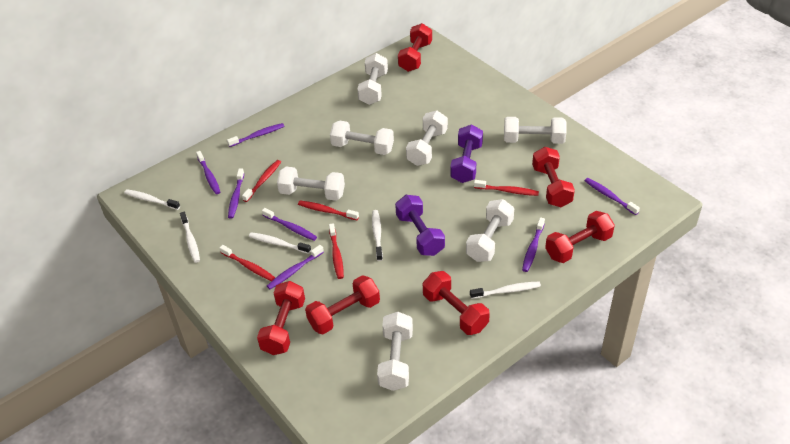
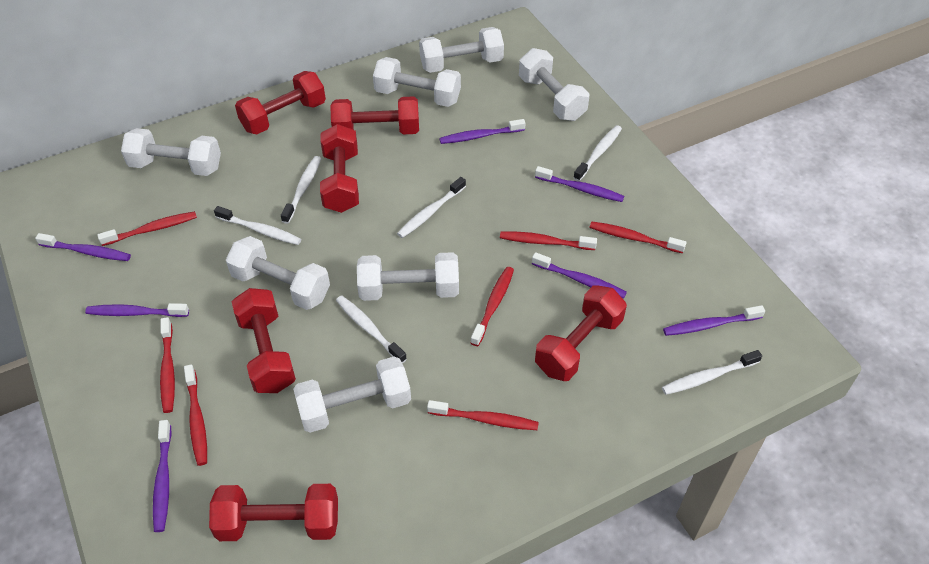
purple dumbbell: 2 -> 0
red toothbrush: 5 -> 7
white toothbrush: 5 -> 6

